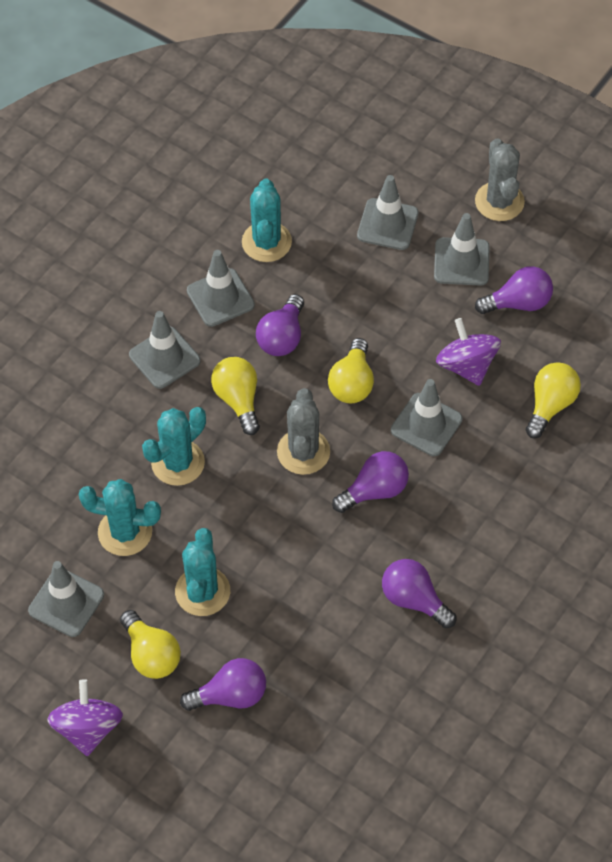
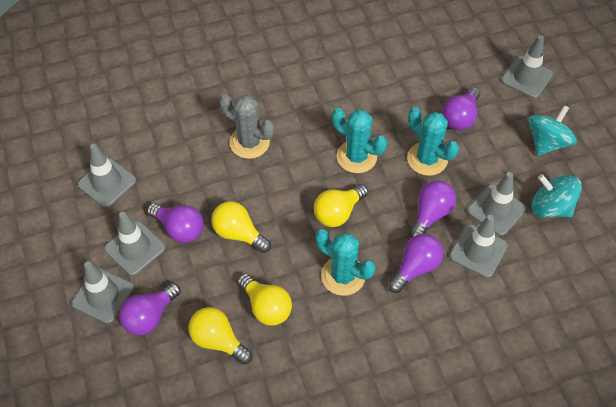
grey cactus: 2 -> 1
purple spinning top: 2 -> 0
turquoise cactus: 4 -> 3
turquoise spinning top: 0 -> 2

